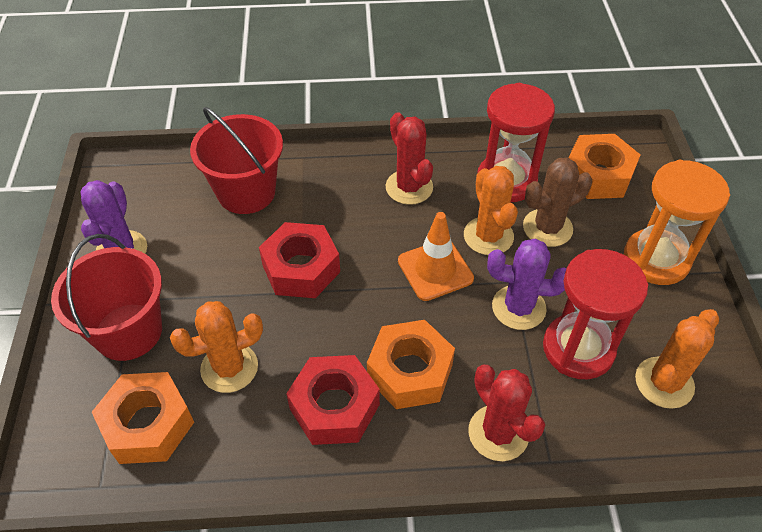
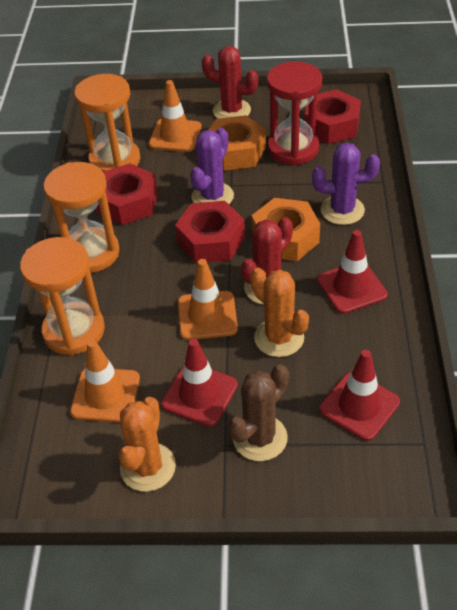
orange cactus: 3 -> 2
orange hourglass: 1 -> 3
orange nut: 3 -> 2
orange traffic cone: 1 -> 3
red bucket: 2 -> 0
red hourglass: 2 -> 1
red nut: 2 -> 3
red traffic cone: 0 -> 3

